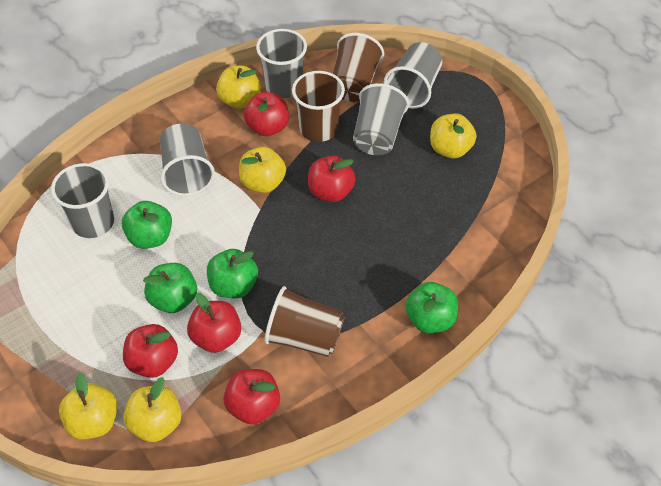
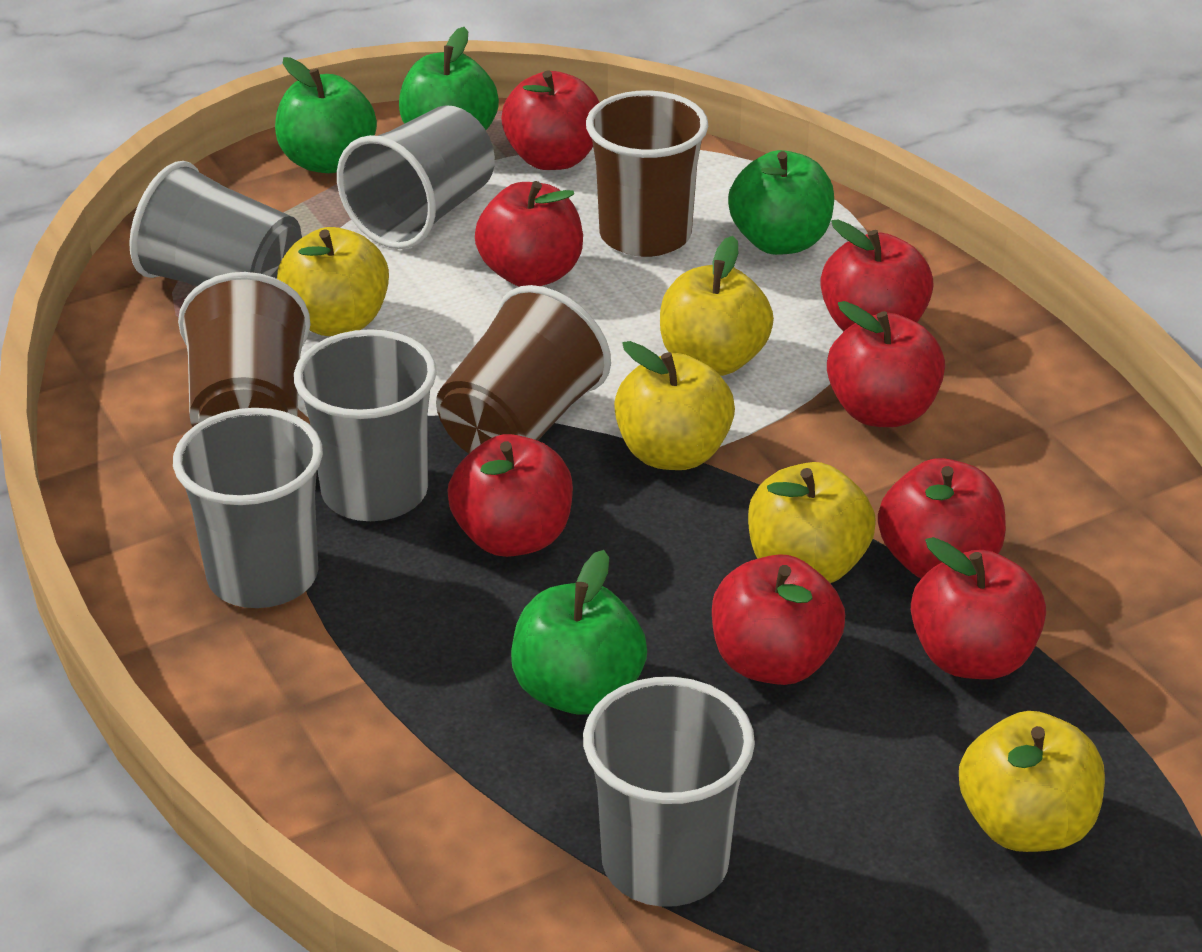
red apple: 5 -> 8

